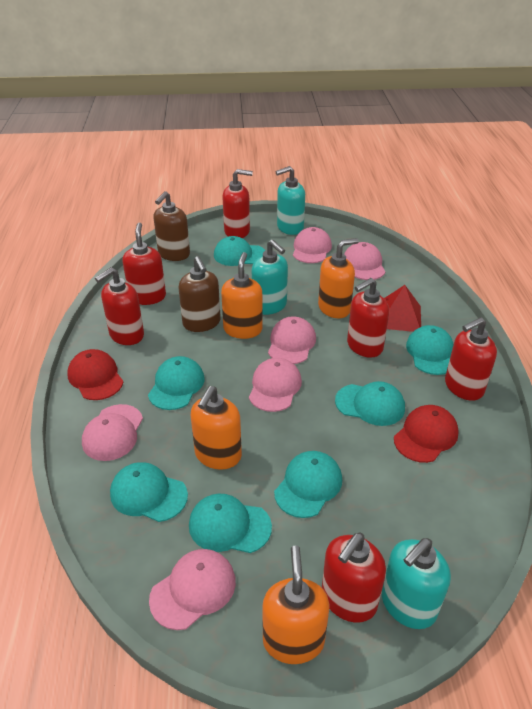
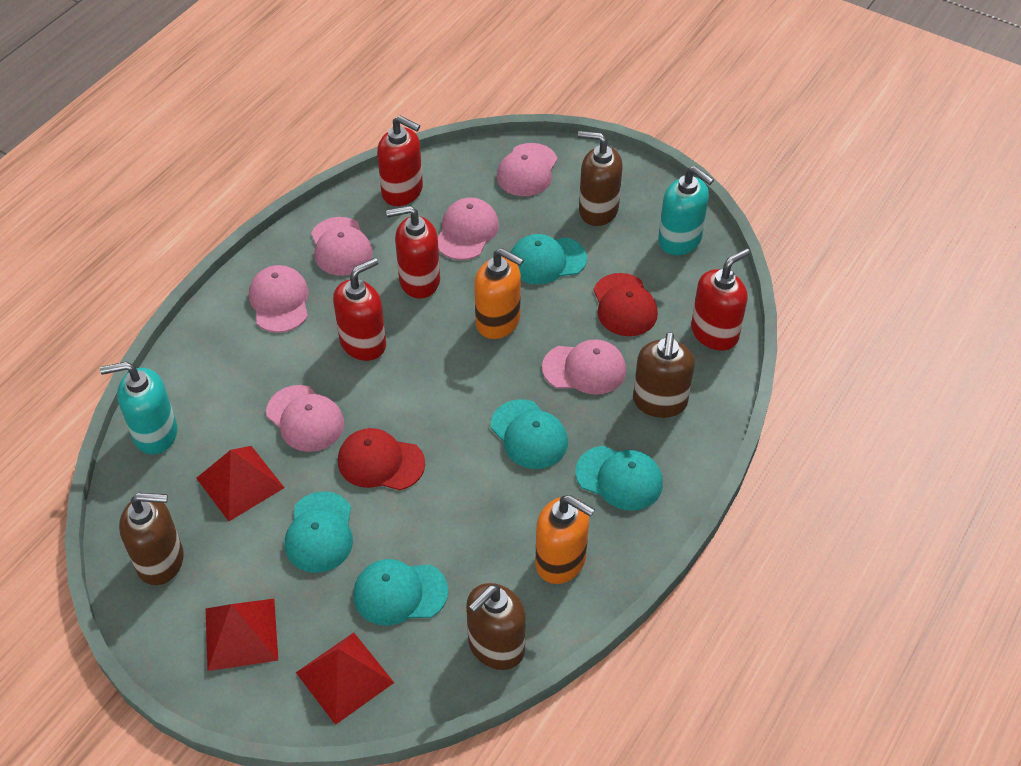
brown soap dispenser: 2 -> 4
orange soap dispenser: 4 -> 2
red pyramid: 1 -> 3
red soap dispenser: 6 -> 4
turquoise cap: 7 -> 5
turquoise soap dispenser: 3 -> 2

